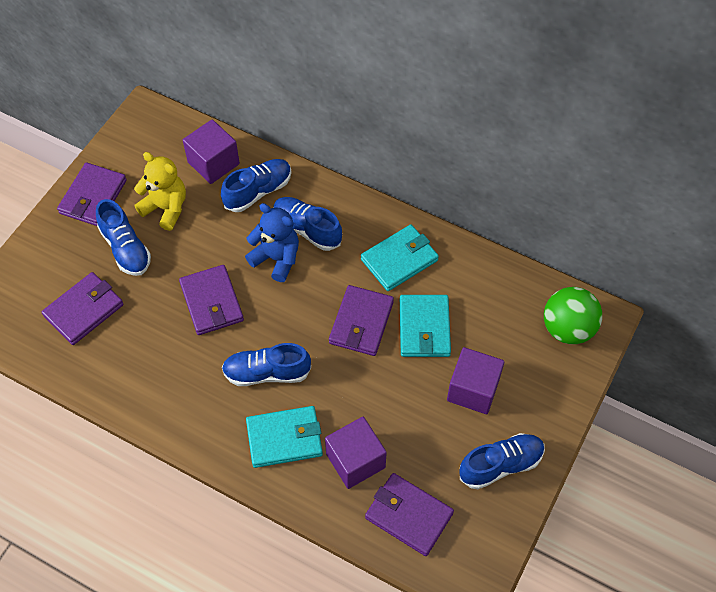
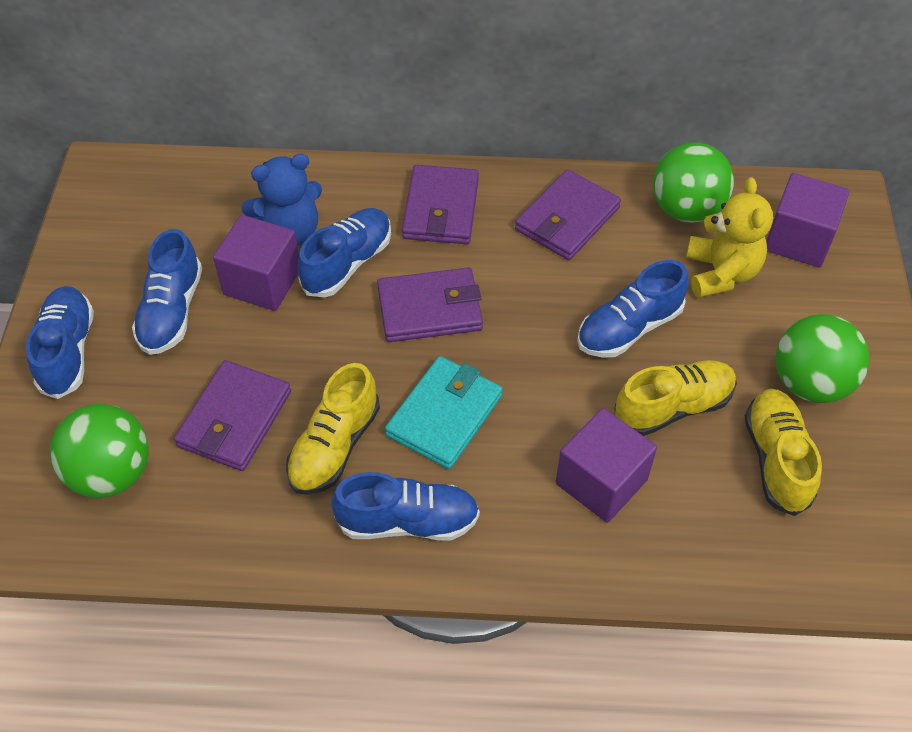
green ball: 1 -> 3
purple wallet: 5 -> 4
turquoise wallet: 3 -> 1
yellow shoe: 0 -> 3

